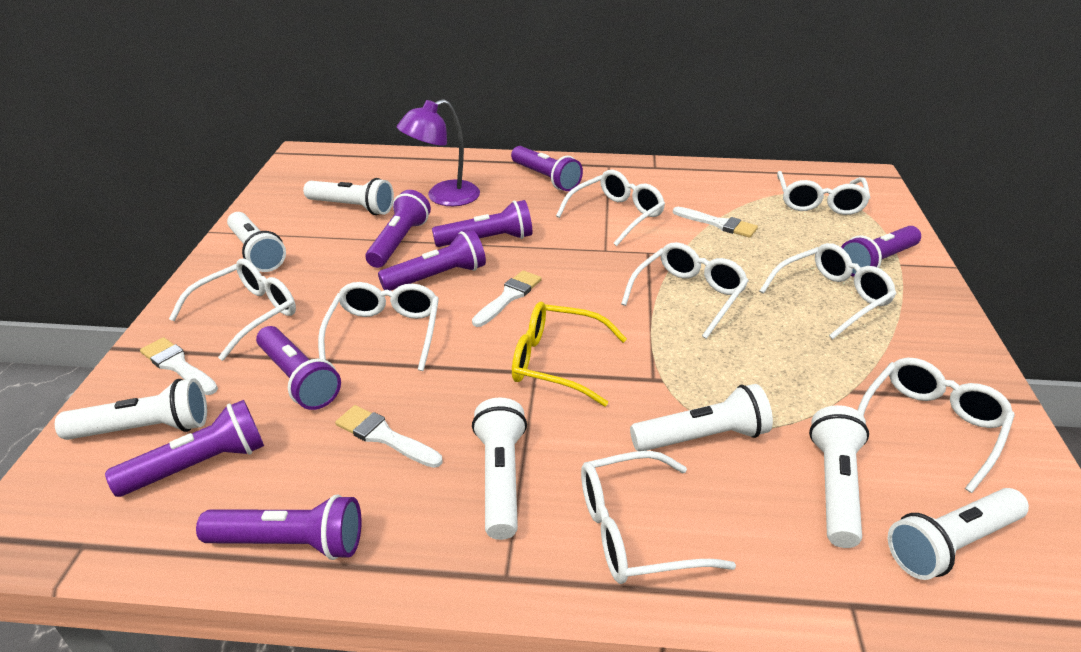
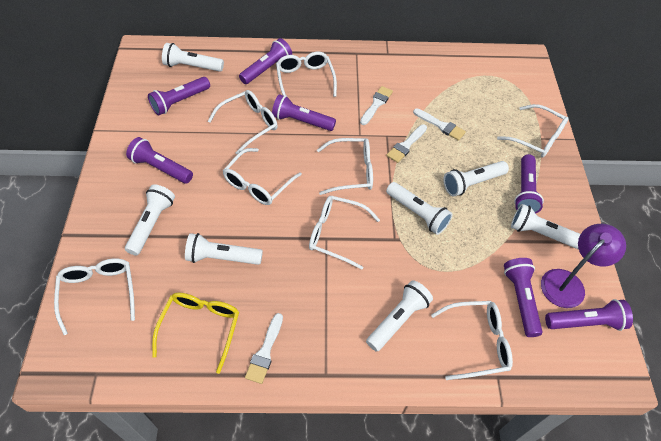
purple flashlight: 8 -> 7

